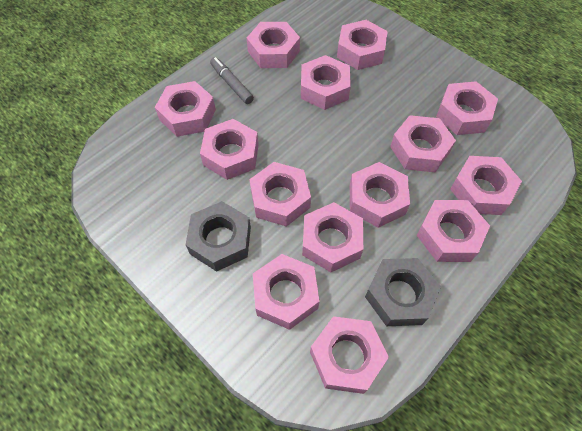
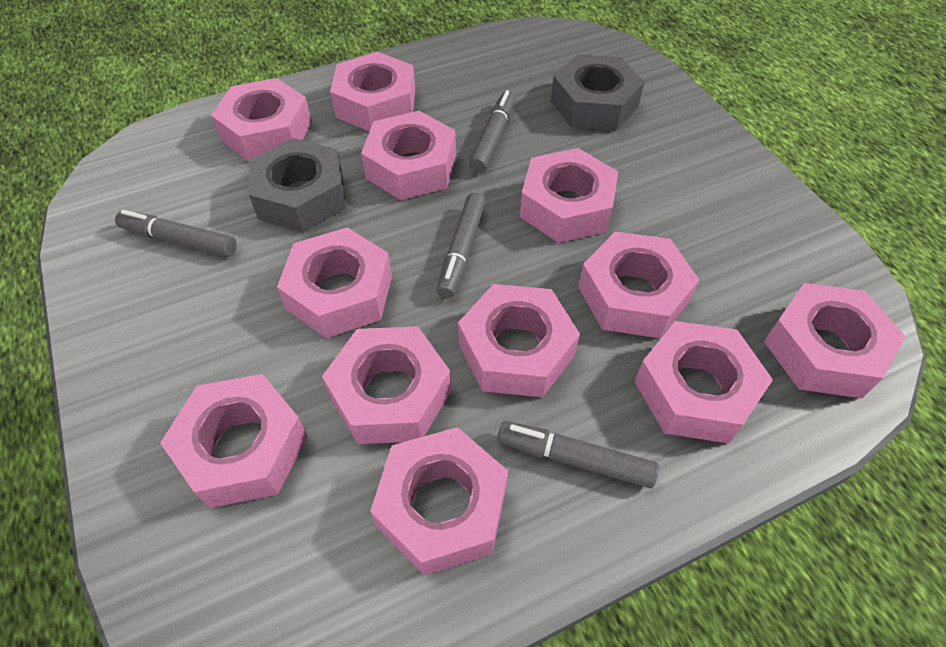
grey marker: 1 -> 4
pink nut: 14 -> 12

